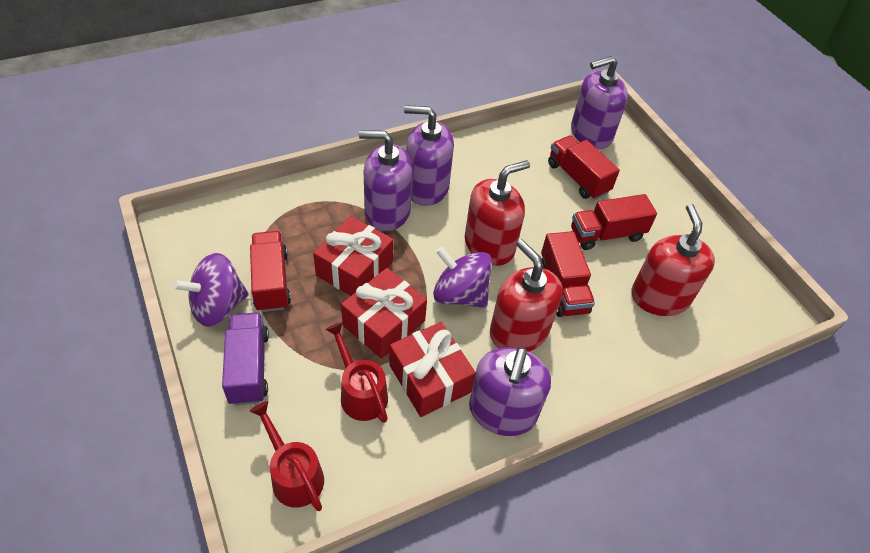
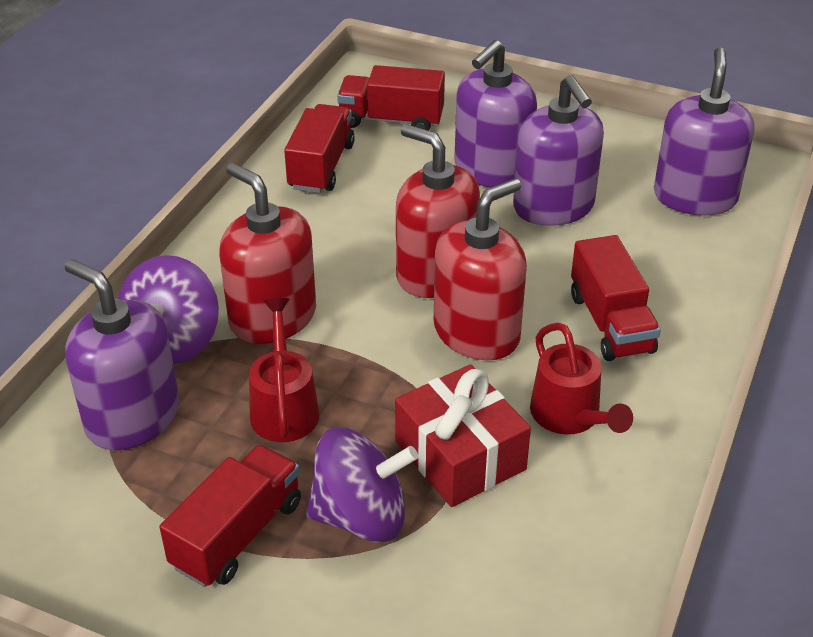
purple truck: 1 -> 0
red gift: 3 -> 1

